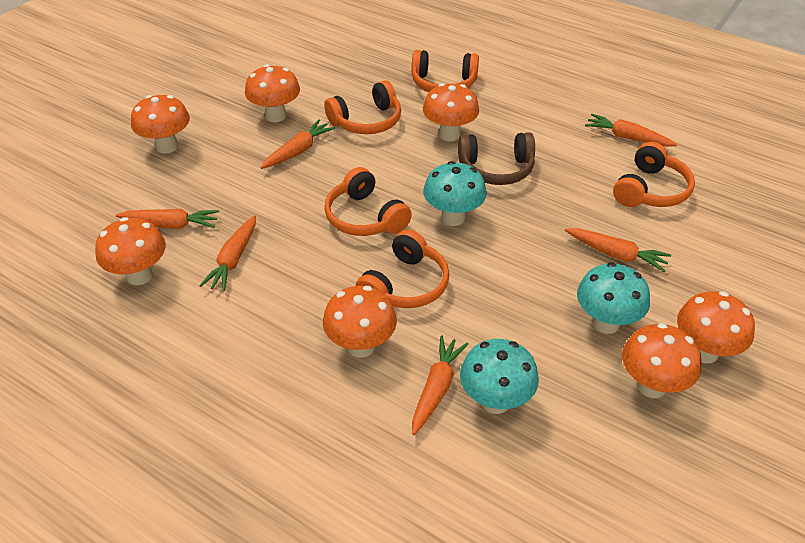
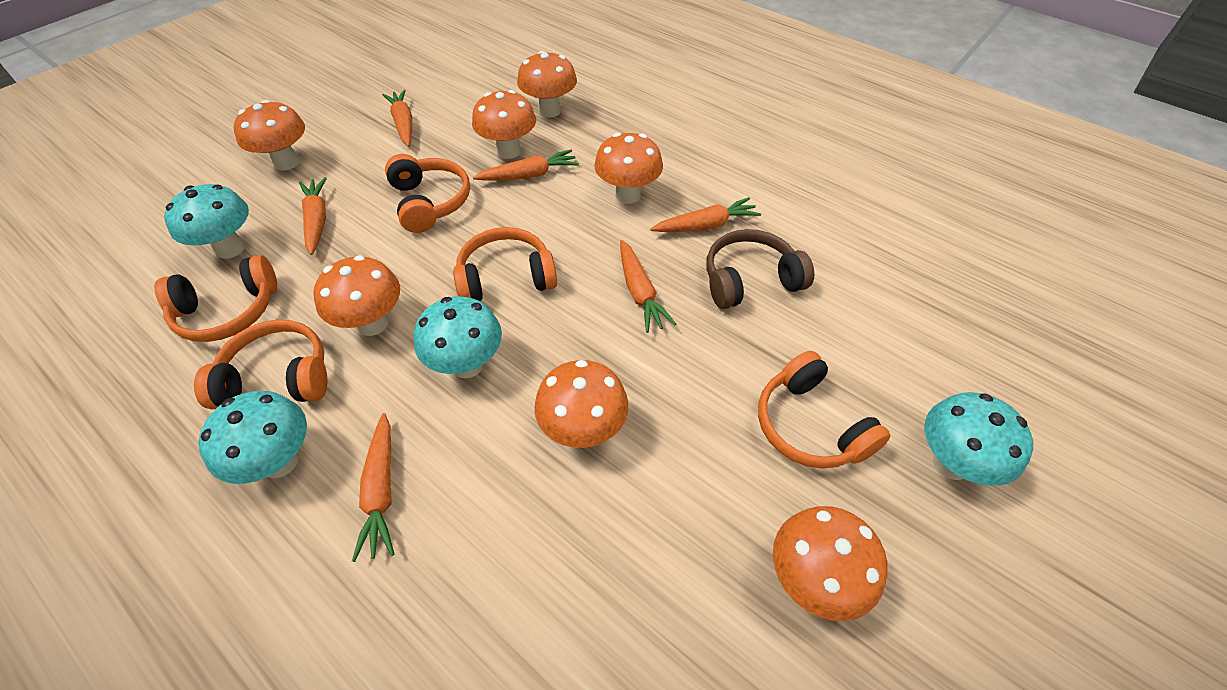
turquoise mushroom: 3 -> 4

